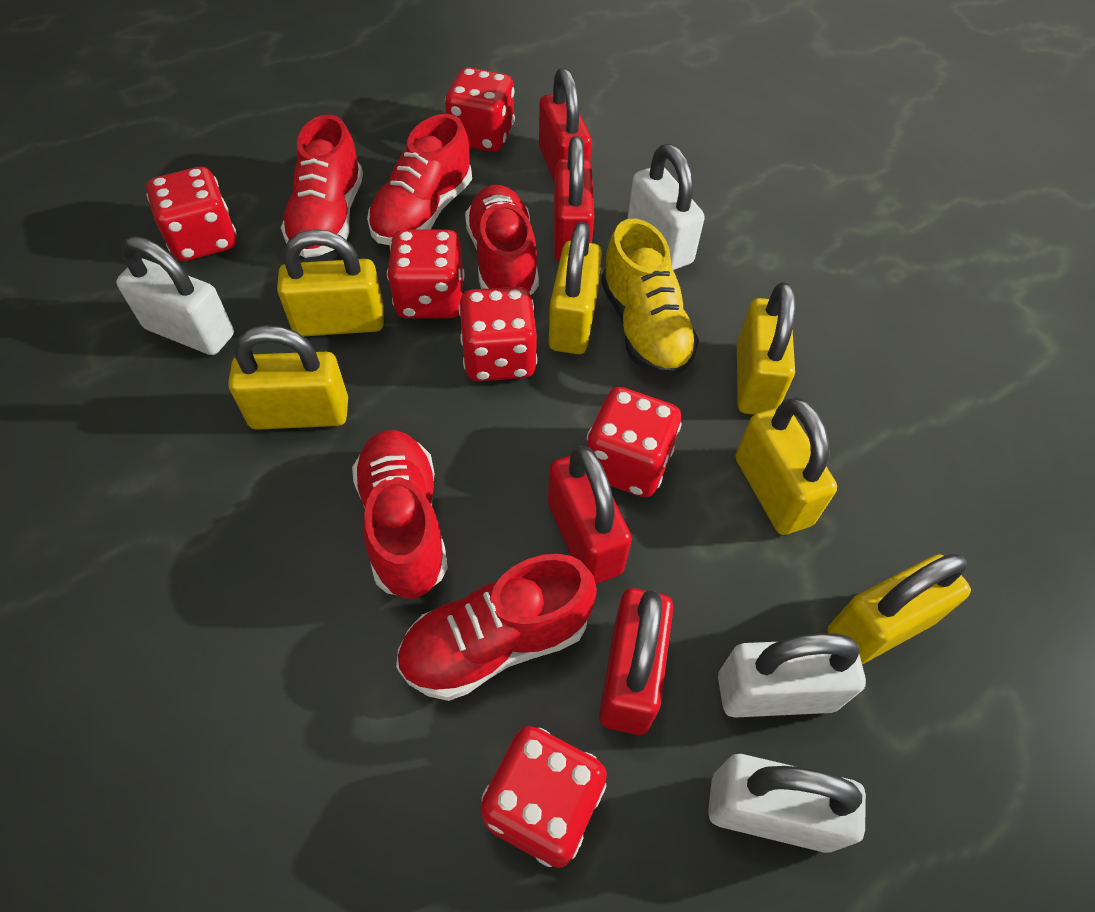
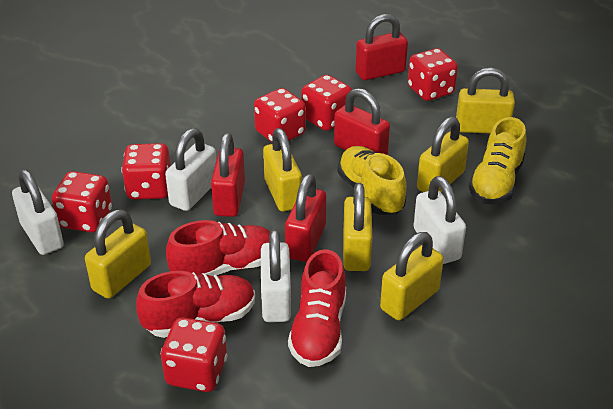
red shoe: 5 -> 3
yellow shoe: 1 -> 2

